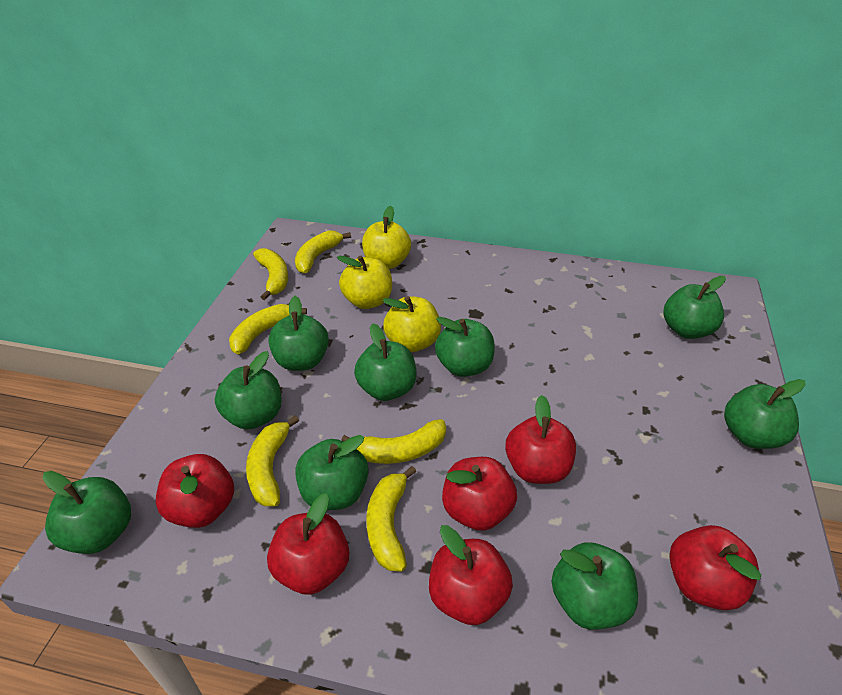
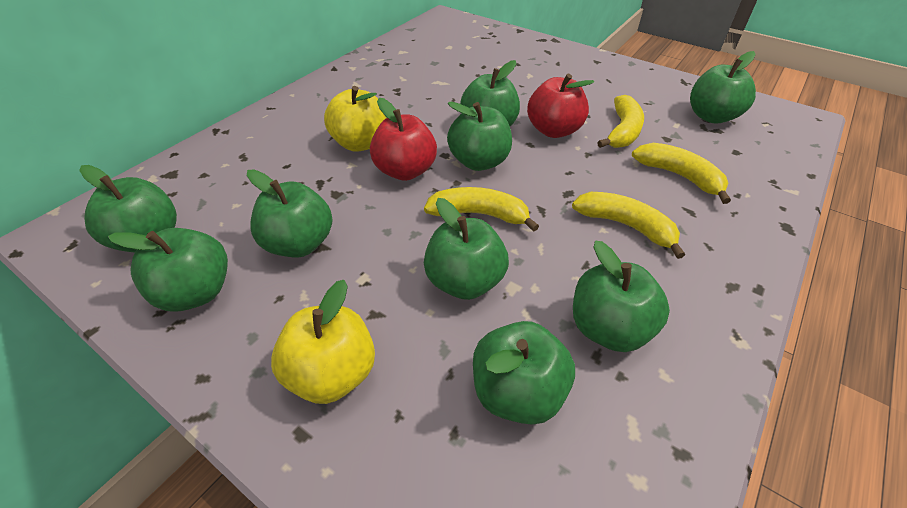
red apple: 6 -> 2
yellow apple: 3 -> 2
yellow banana: 6 -> 4

